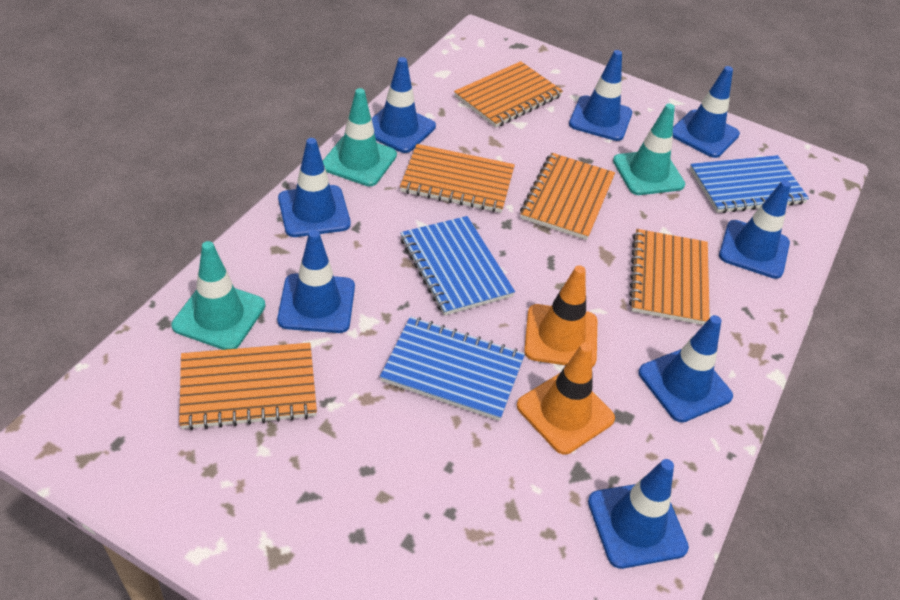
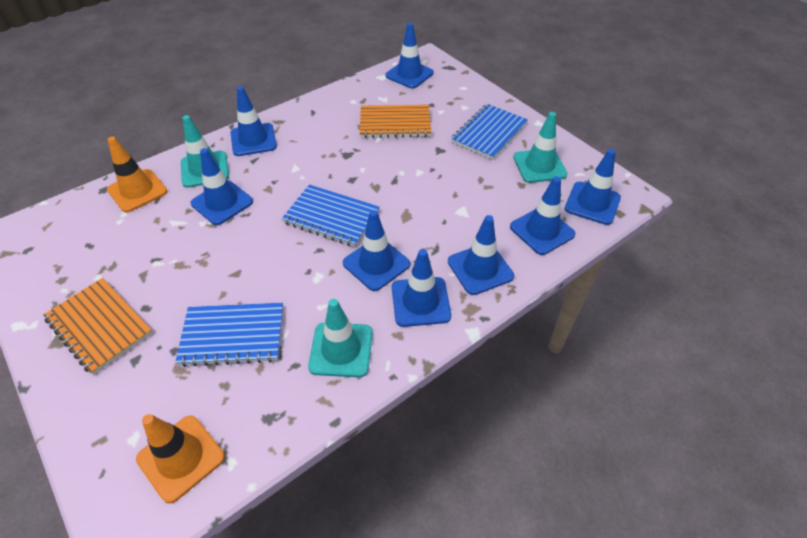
orange notebook: 5 -> 2

